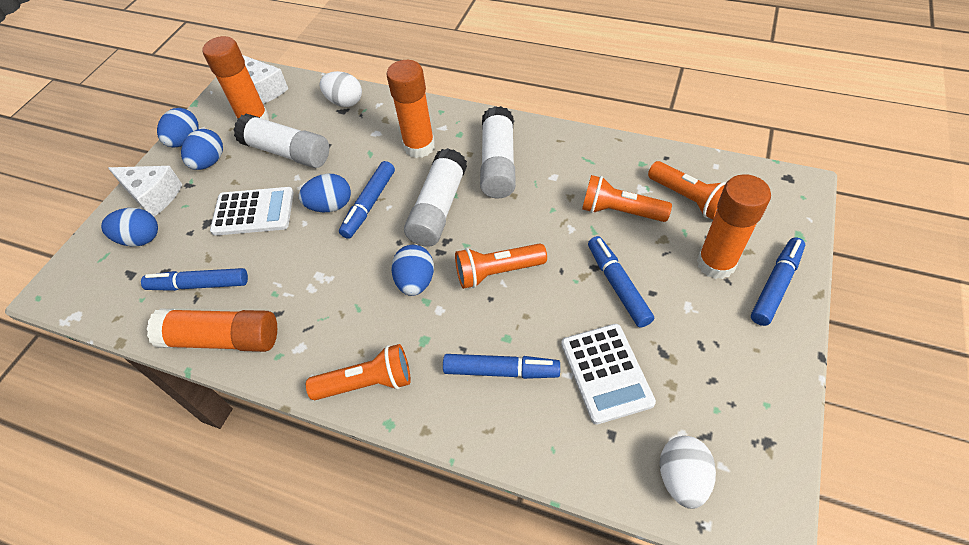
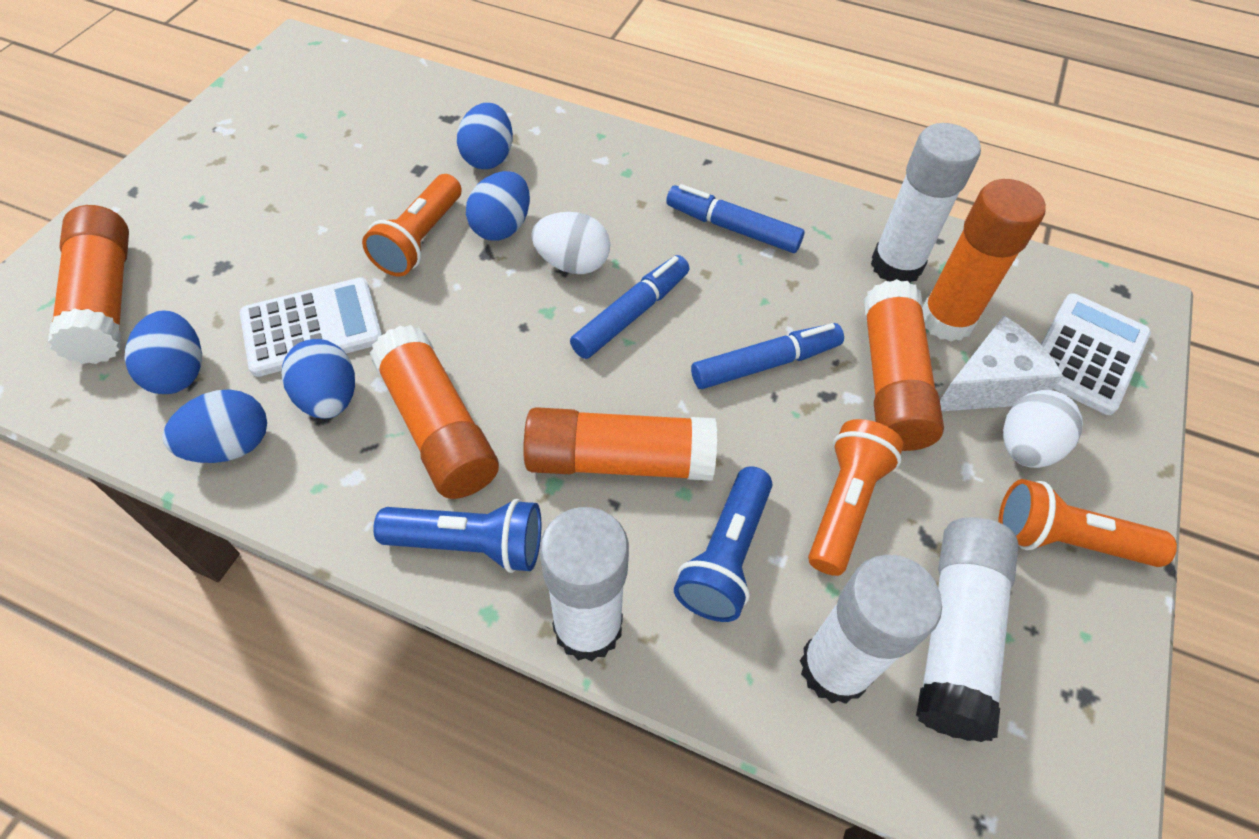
blue flashlight: 0 -> 2
blue marker: 5 -> 3
orange flashlight: 4 -> 3
orange glue stick: 4 -> 5
white cheese: 2 -> 1
white glue stick: 3 -> 4

